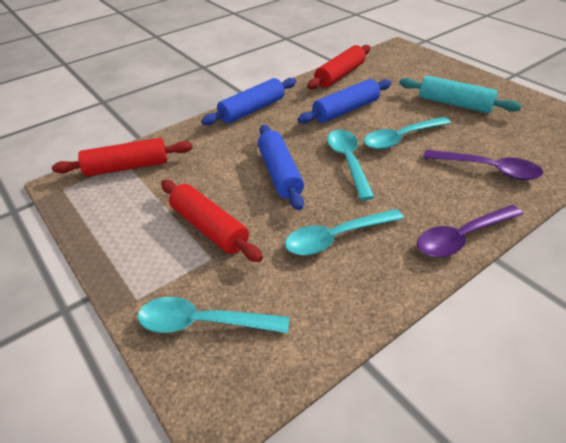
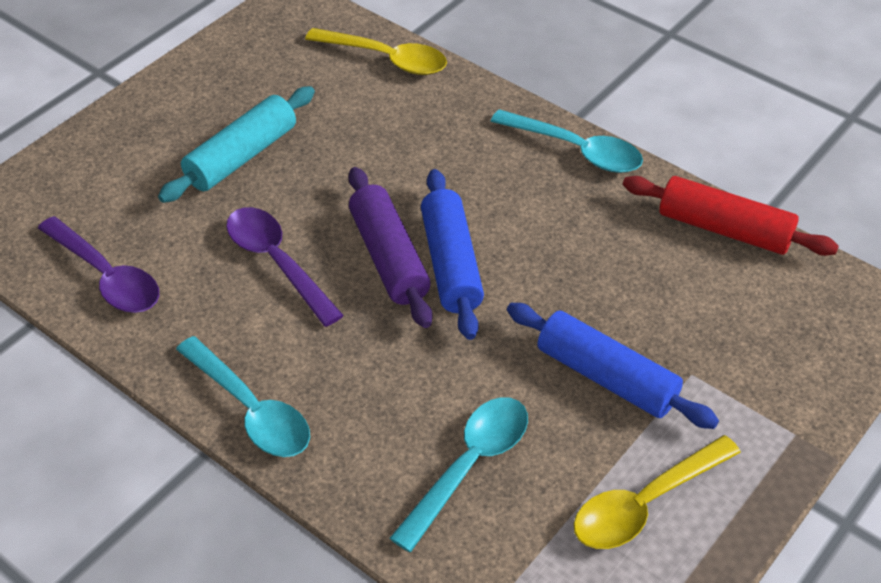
blue rolling pin: 3 -> 2
purple rolling pin: 0 -> 1
red rolling pin: 3 -> 1
turquoise spoon: 4 -> 3
yellow spoon: 0 -> 2

